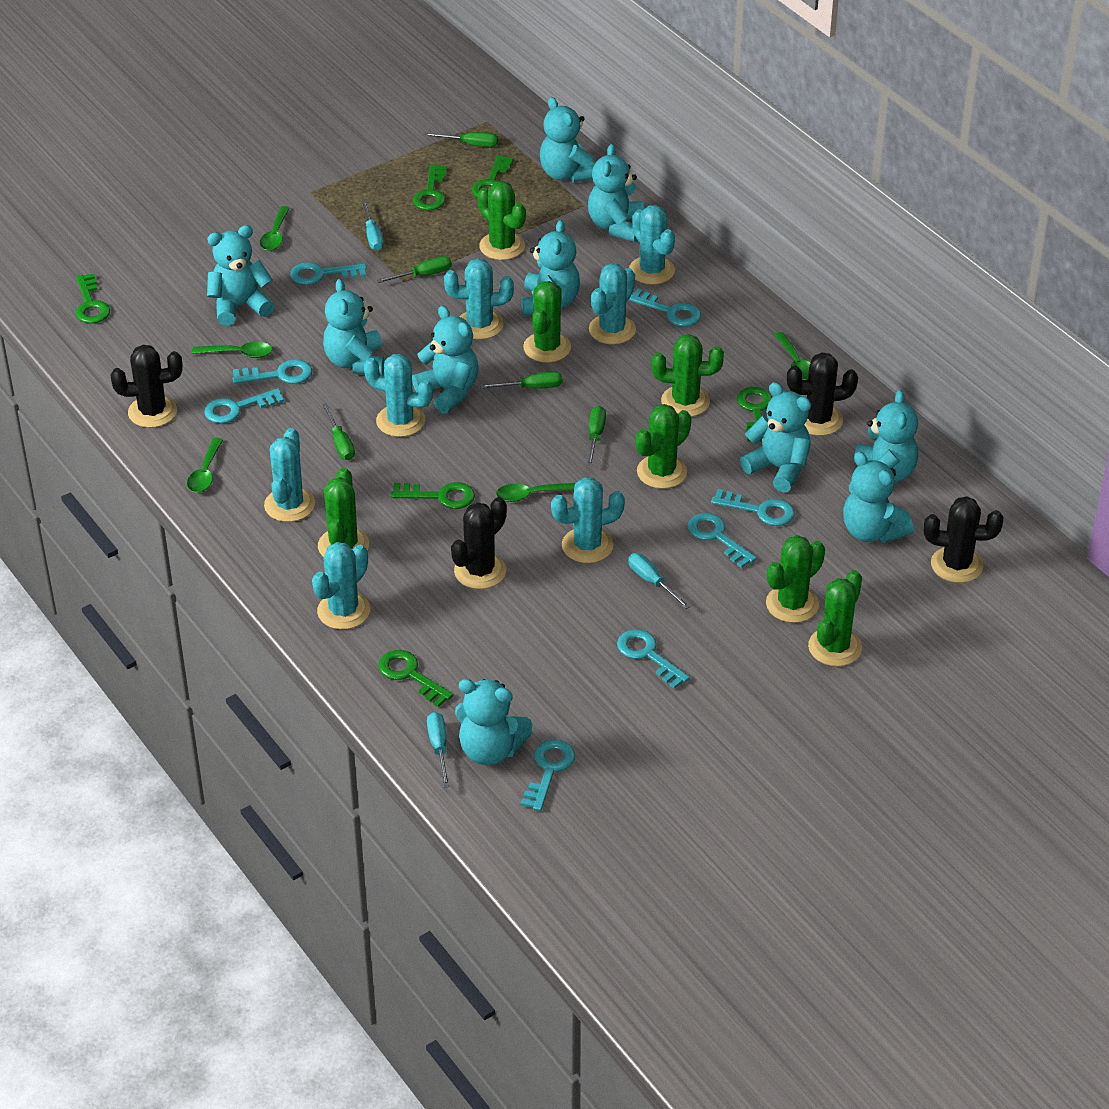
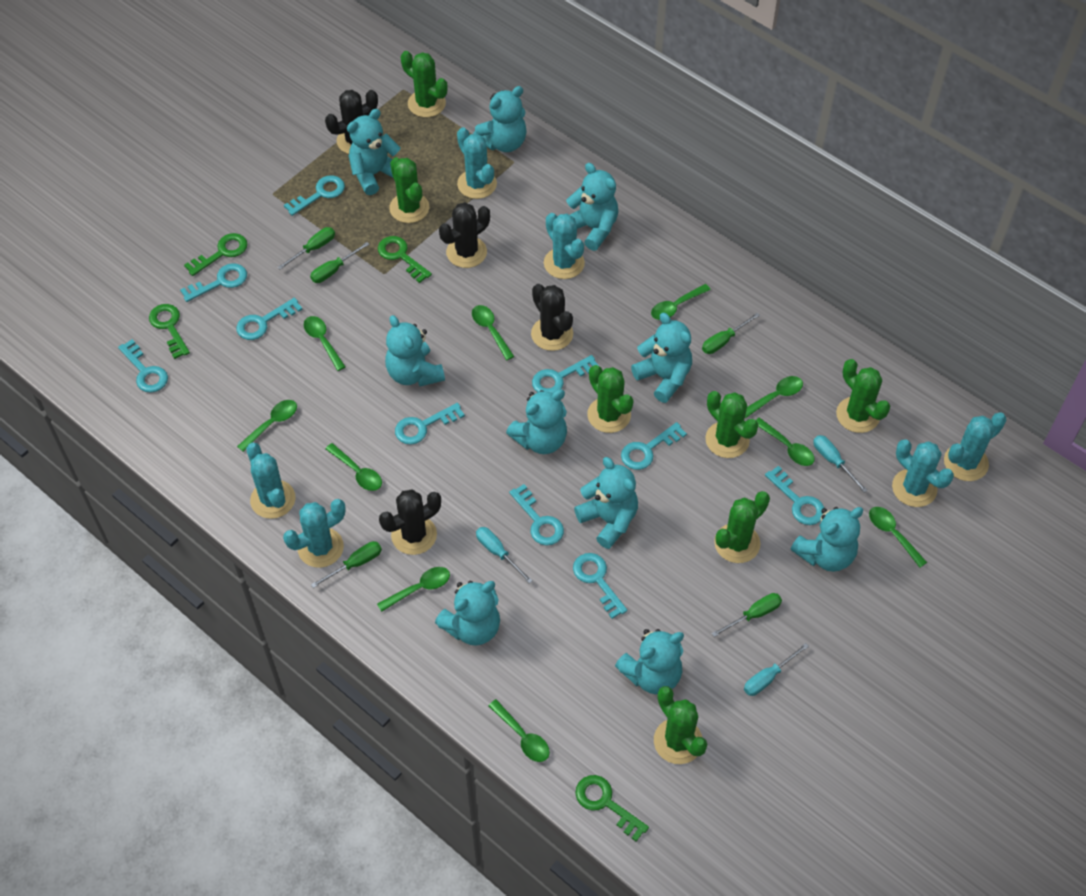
green key: 6 -> 4
green spoon: 5 -> 10
turquoise cactus: 7 -> 6
turquoise key: 8 -> 10

